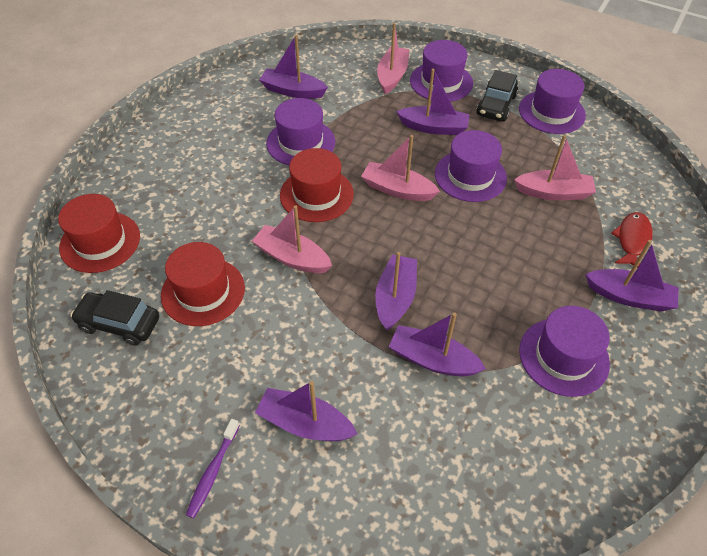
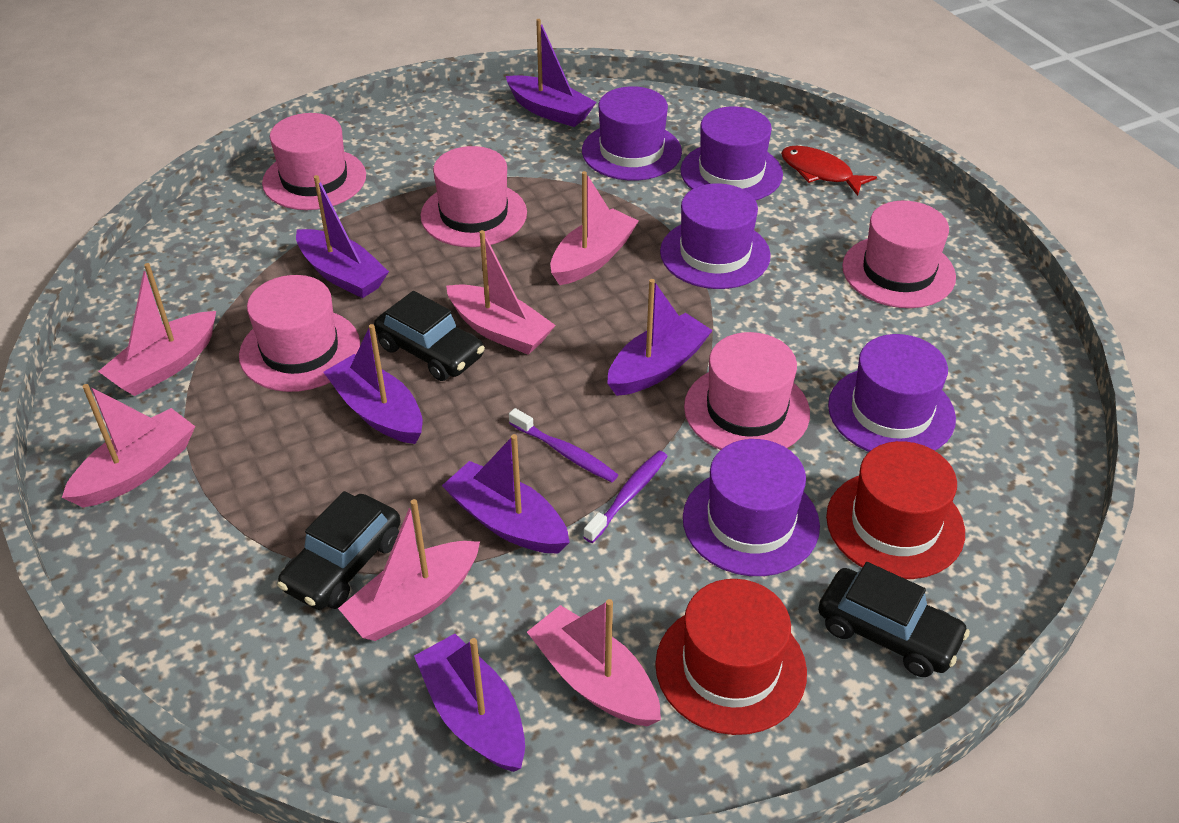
black car: 2 -> 3
pink boat: 4 -> 6
pink hat: 0 -> 5
purple toothbrush: 1 -> 2
red hat: 3 -> 2

